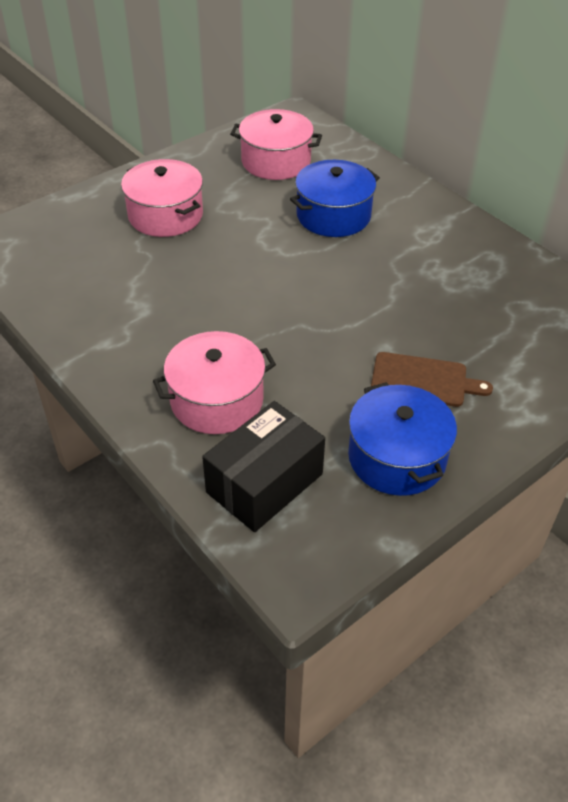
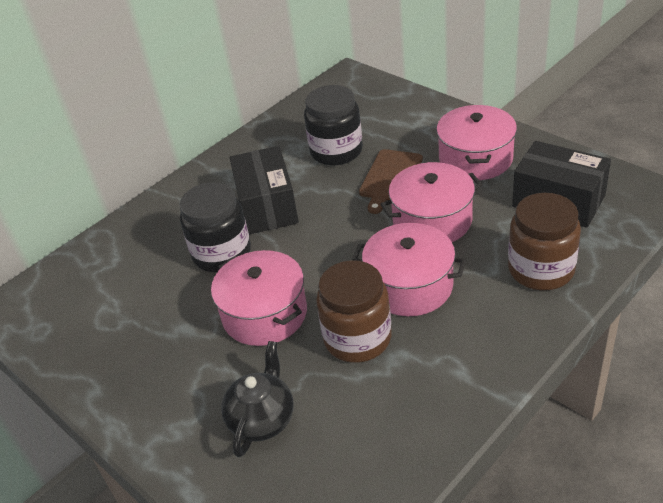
black box: 1 -> 2
black jar: 0 -> 2
black teapot: 0 -> 1
blue pot: 2 -> 0
brown jar: 0 -> 2
pink pot: 3 -> 4

